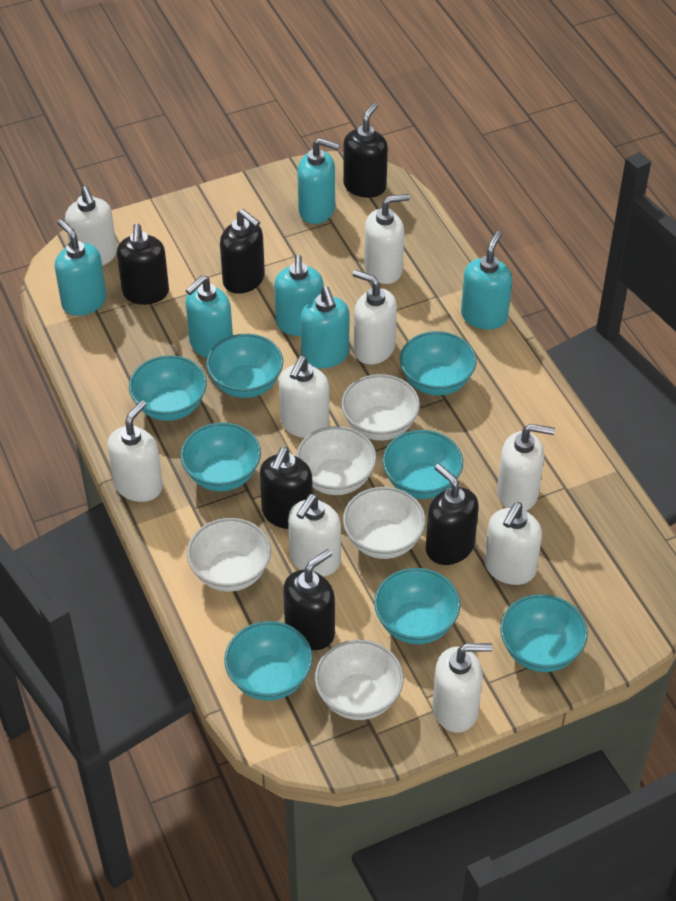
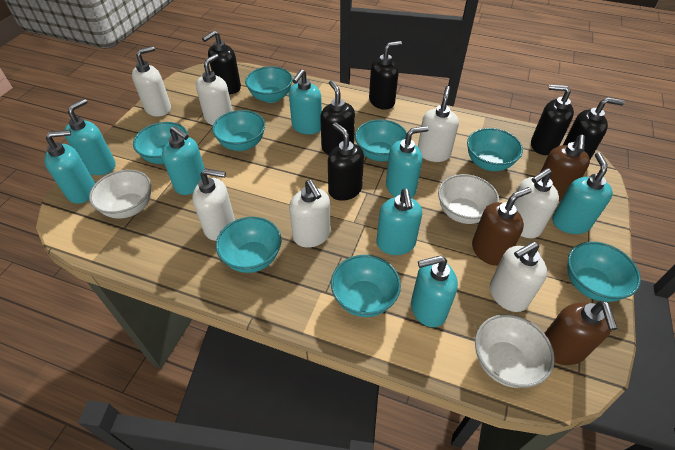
brown soap dispenser: 0 -> 3
turquoise soap dispenser: 6 -> 8
white bowl: 5 -> 3
white soap dispenser: 9 -> 7

